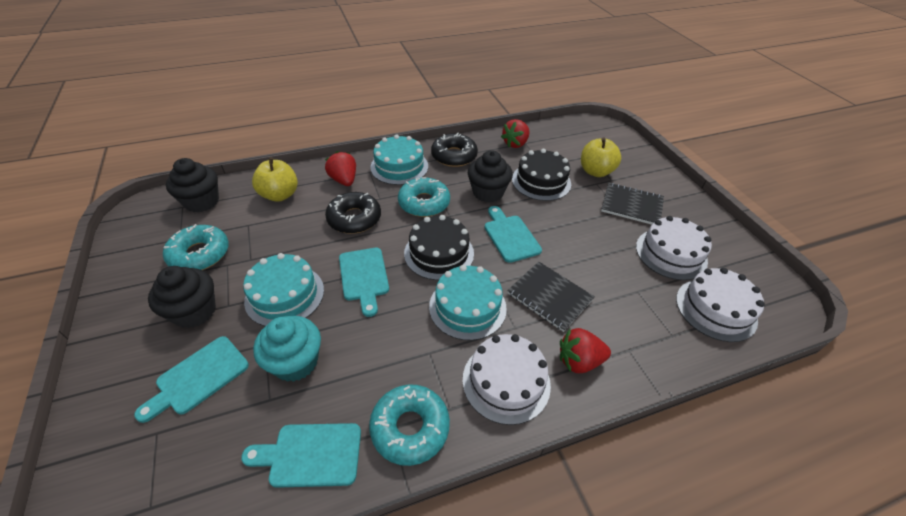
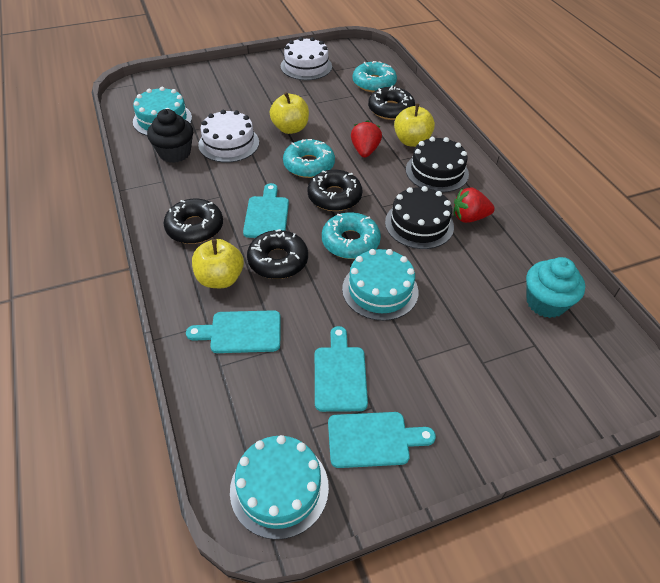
black cupcake: 3 -> 1
black donut: 2 -> 4
black notebook: 2 -> 0
red strawberry: 3 -> 2
white cake: 3 -> 2
yellow apple: 2 -> 3

